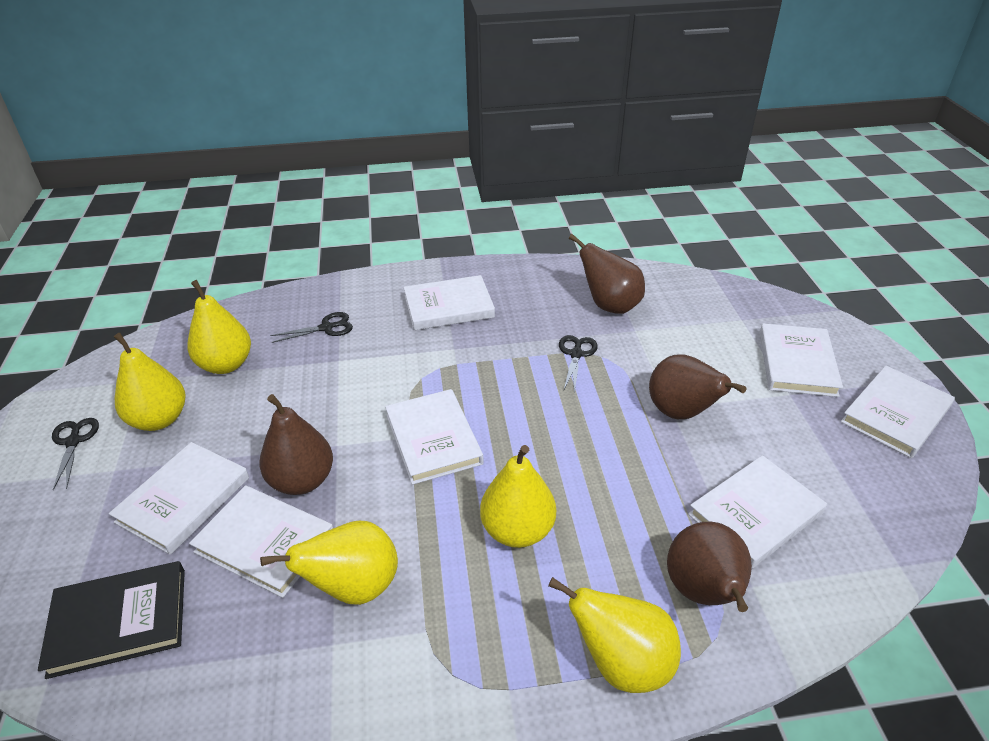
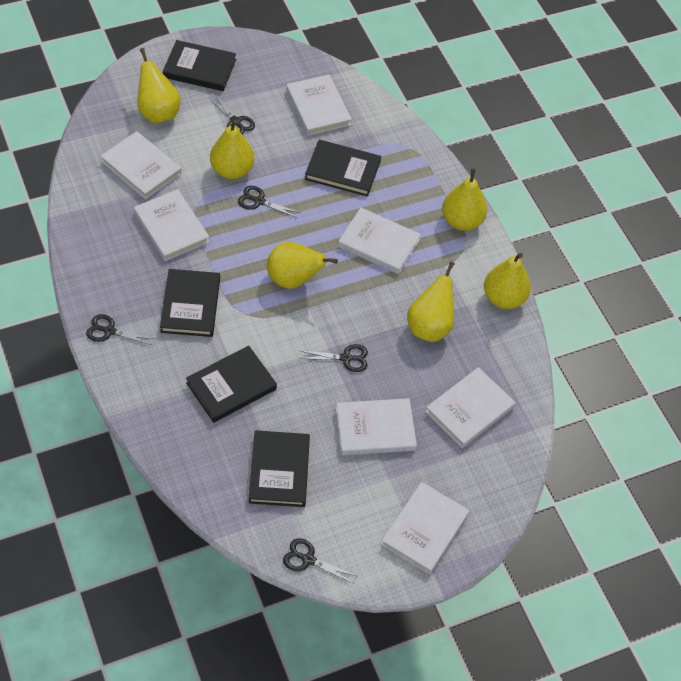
black book: 1 -> 5
black scissors: 3 -> 5
brown pear: 4 -> 0
yellow pear: 5 -> 6

